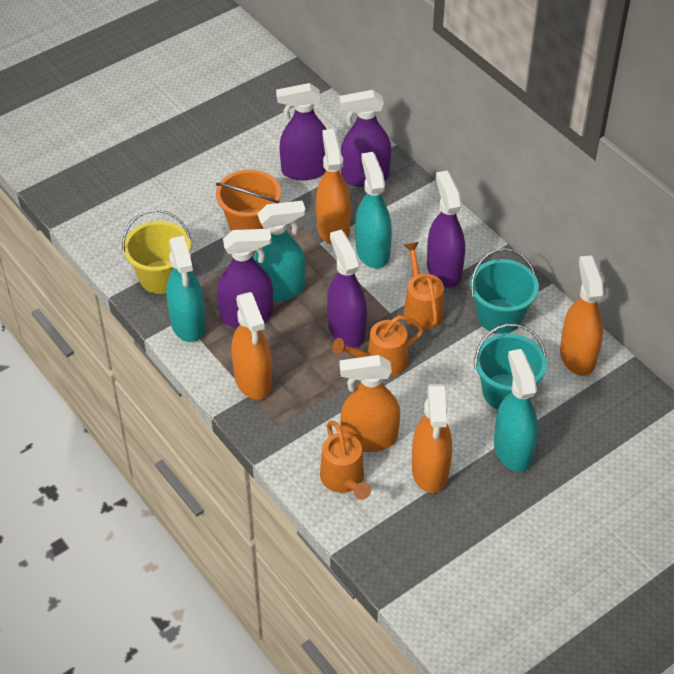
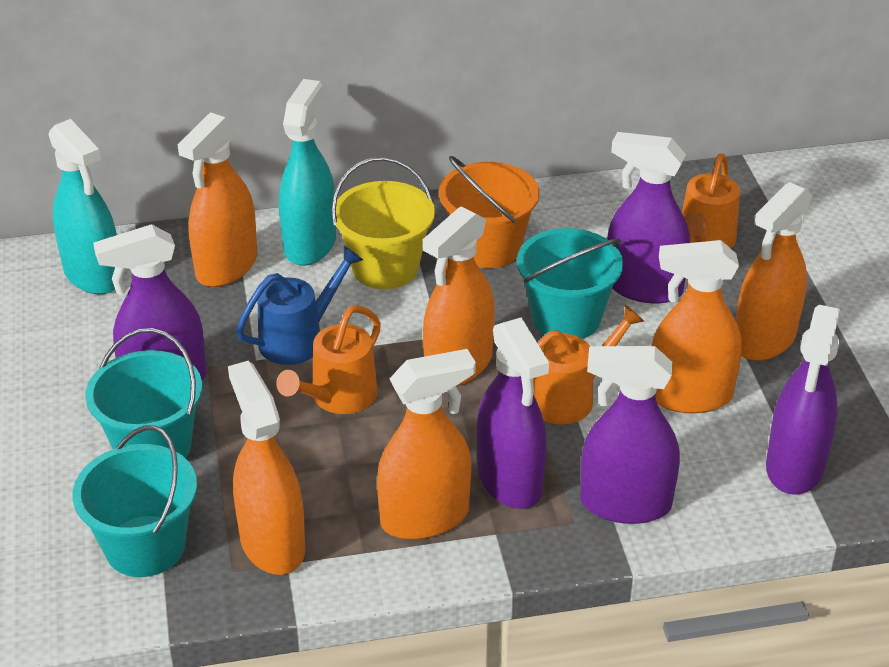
blue watering can: 0 -> 1
orange spray bottle: 5 -> 6
turquoise bucket: 2 -> 3
turquoise spray bottle: 4 -> 2

